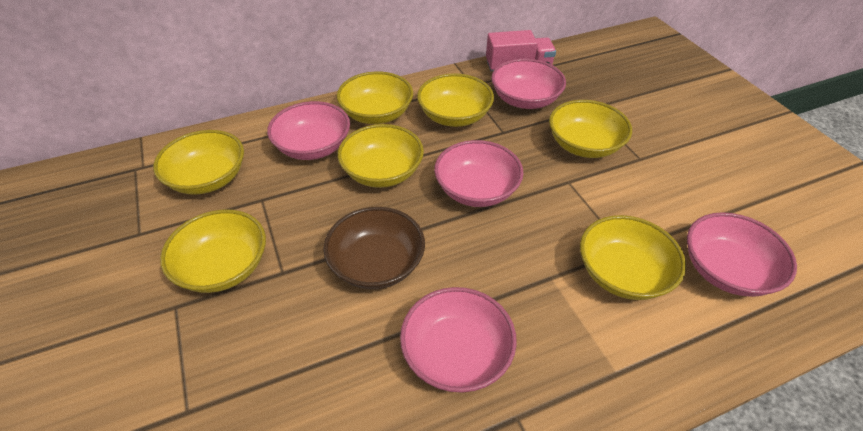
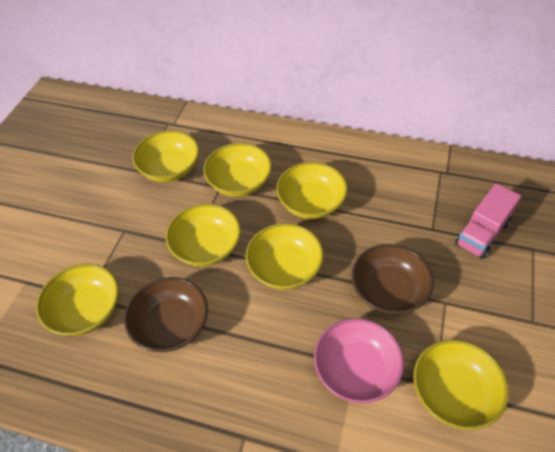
brown bowl: 1 -> 2
pink bowl: 5 -> 1

